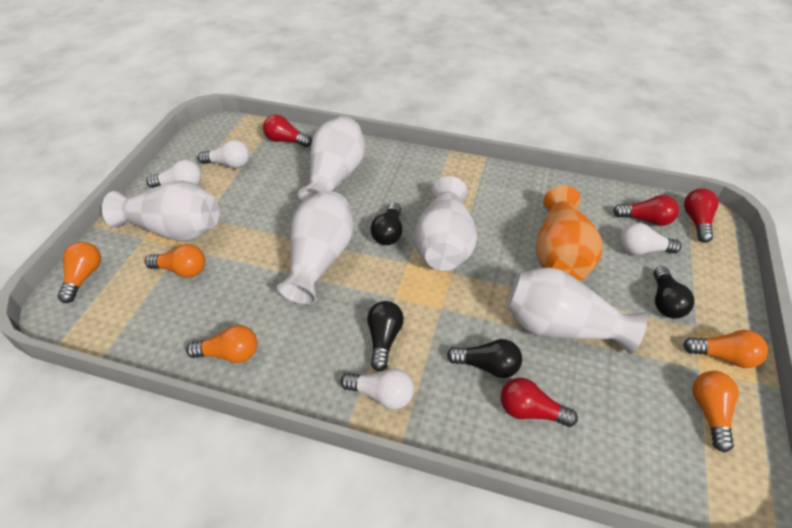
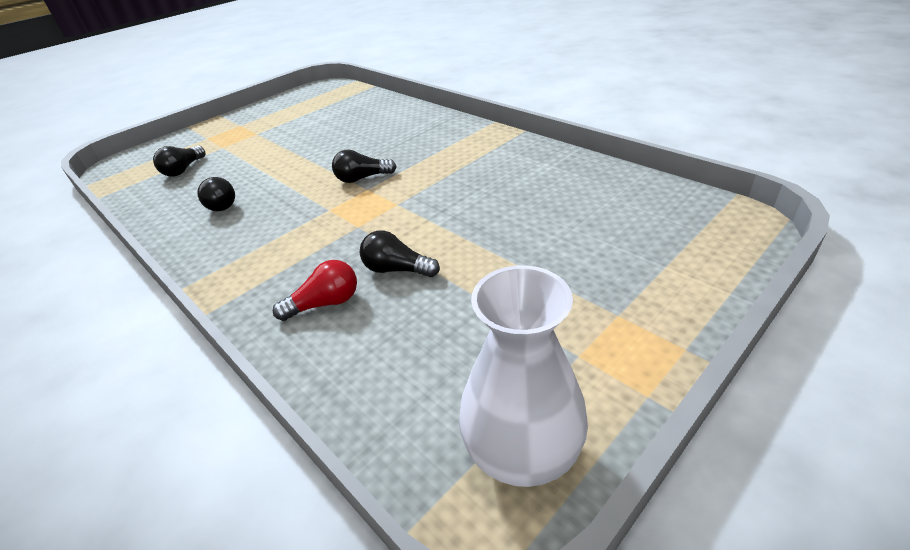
orange light bulb: 5 -> 0
orange vase: 1 -> 0
red light bulb: 4 -> 1
white light bulb: 4 -> 0
white vase: 5 -> 1

